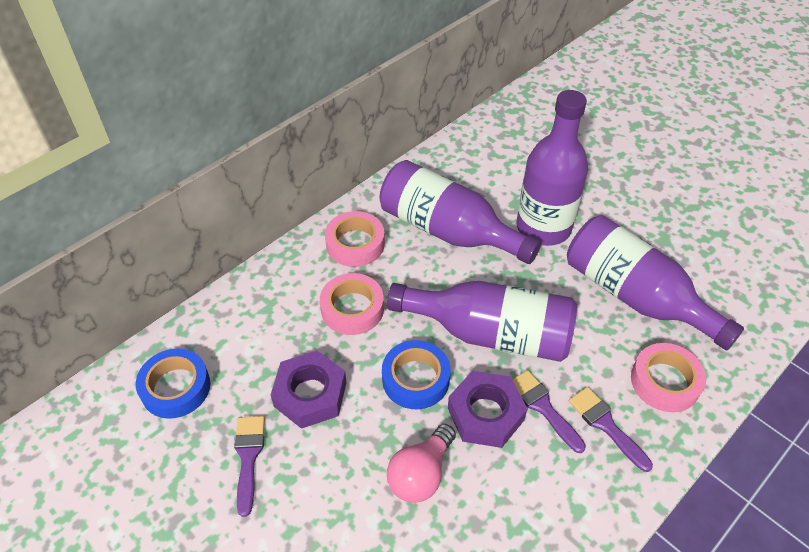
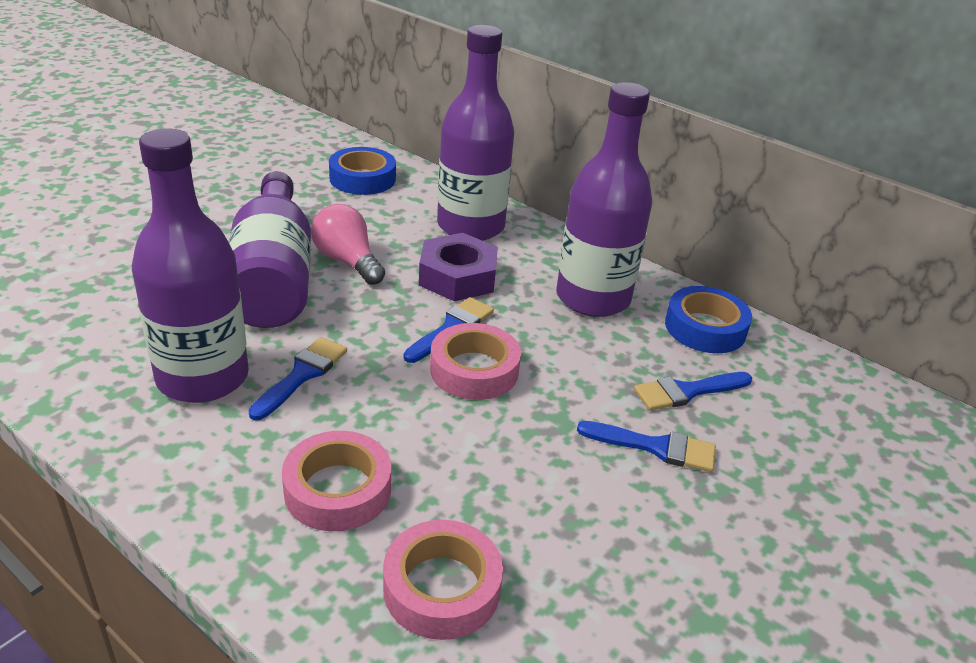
blue brush: 0 -> 4
purple brush: 3 -> 0
purple nut: 2 -> 1

